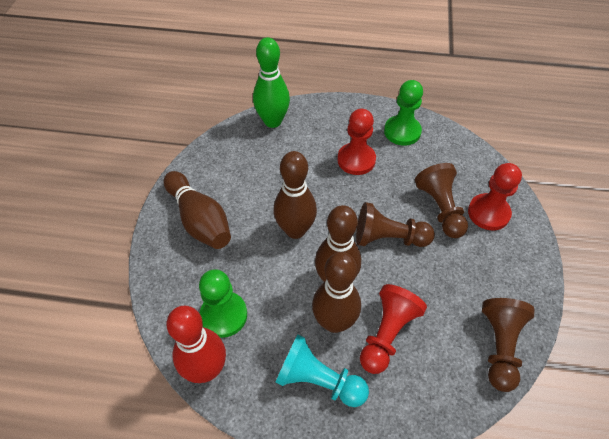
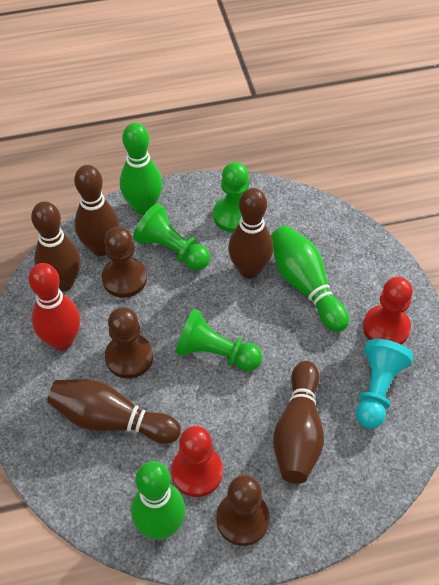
brown bowling pin: 4 -> 5
green bowling pin: 1 -> 3
green pawn: 2 -> 3
red pawn: 3 -> 2

